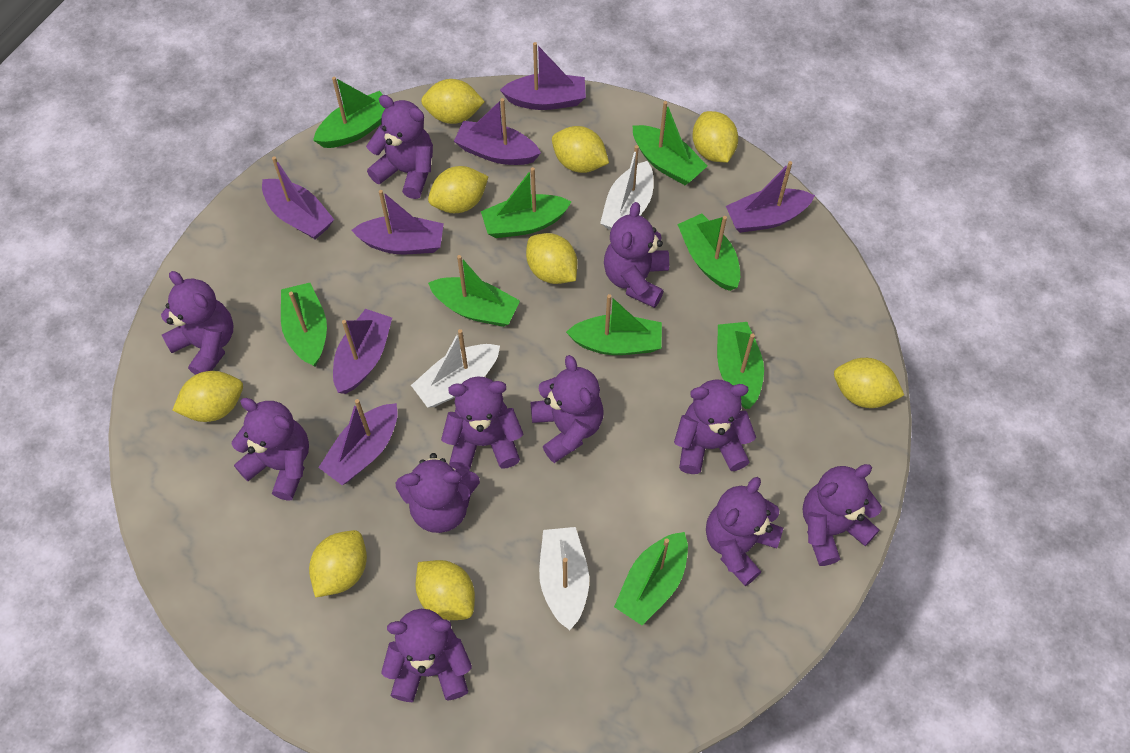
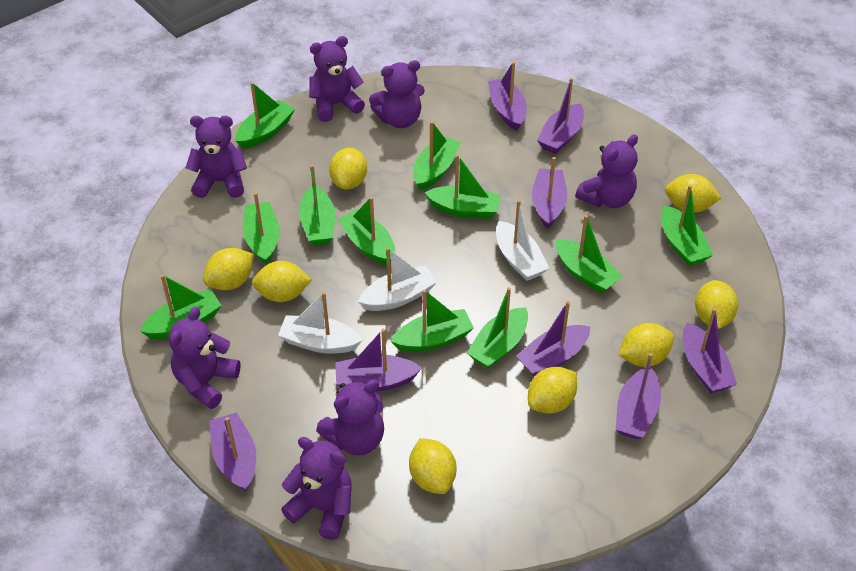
green boat: 9 -> 11
purple boat: 7 -> 8
purple teddy bear: 11 -> 7
yellow lemon: 9 -> 8

